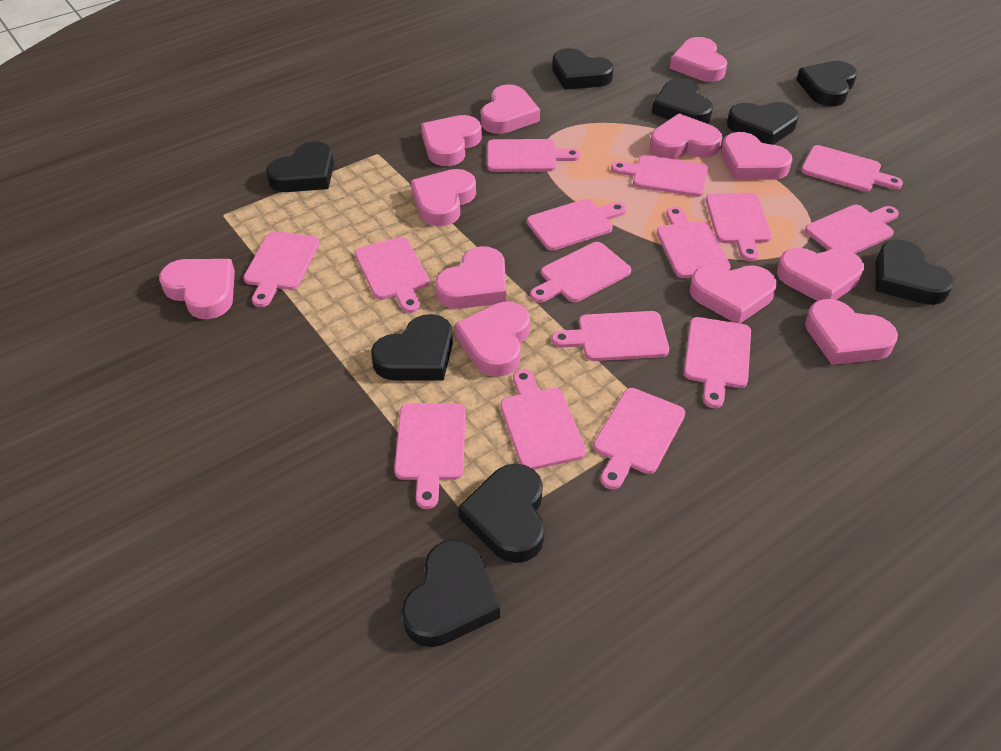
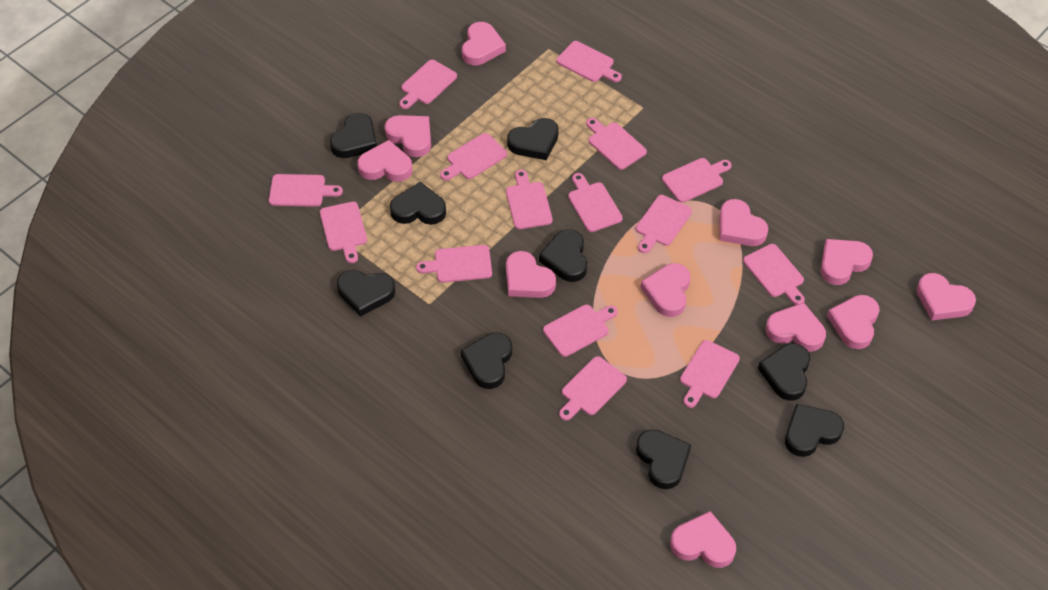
pink heart: 12 -> 11

